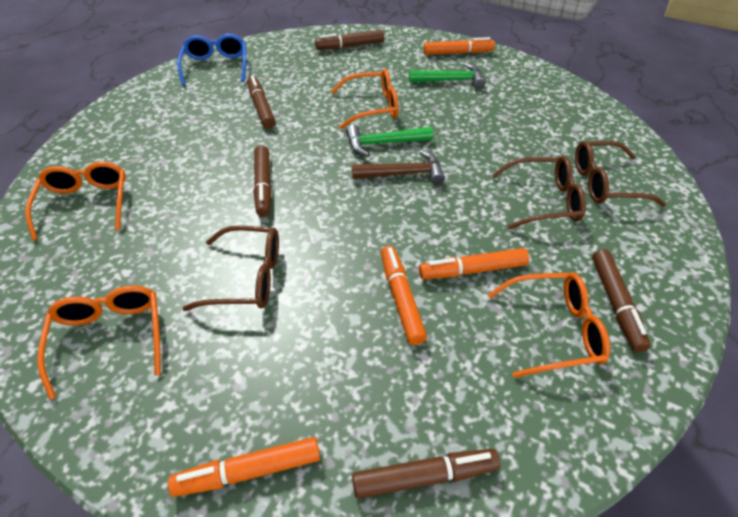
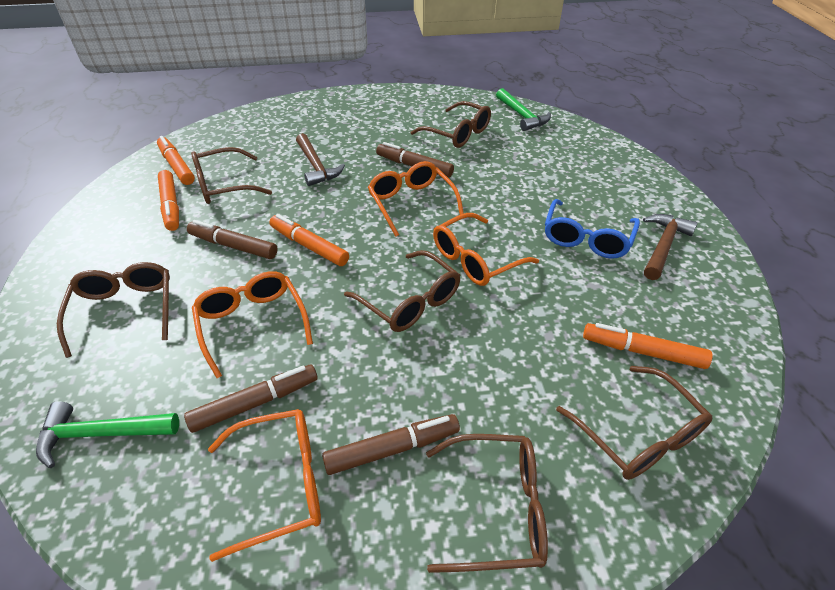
brown glasses: 3 -> 6
brown hammer: 1 -> 2
brown marker: 5 -> 4

